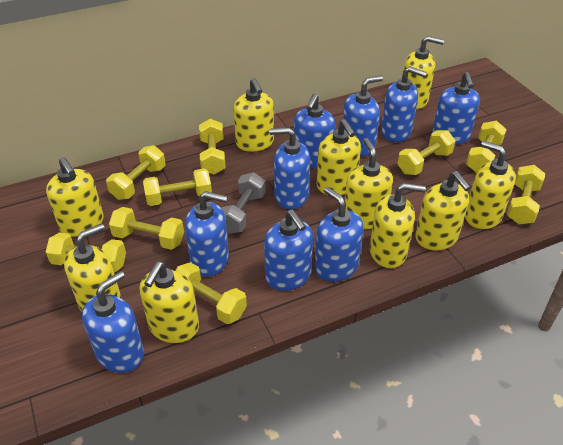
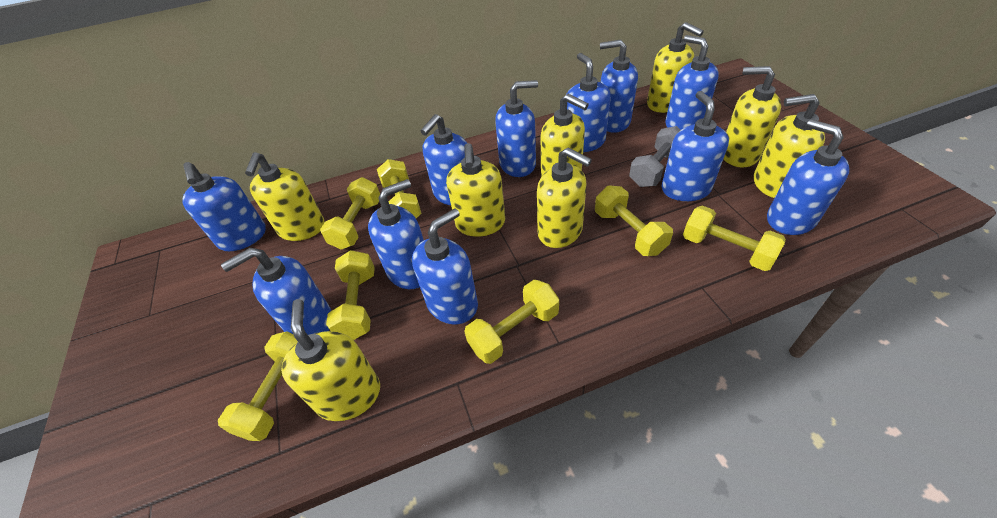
blue soap dispenser: 9 -> 11
yellow dumbbell: 9 -> 7
yellow soap dispenser: 10 -> 8

